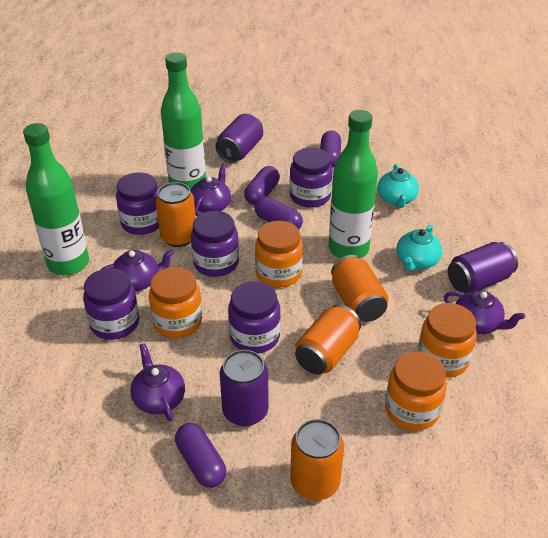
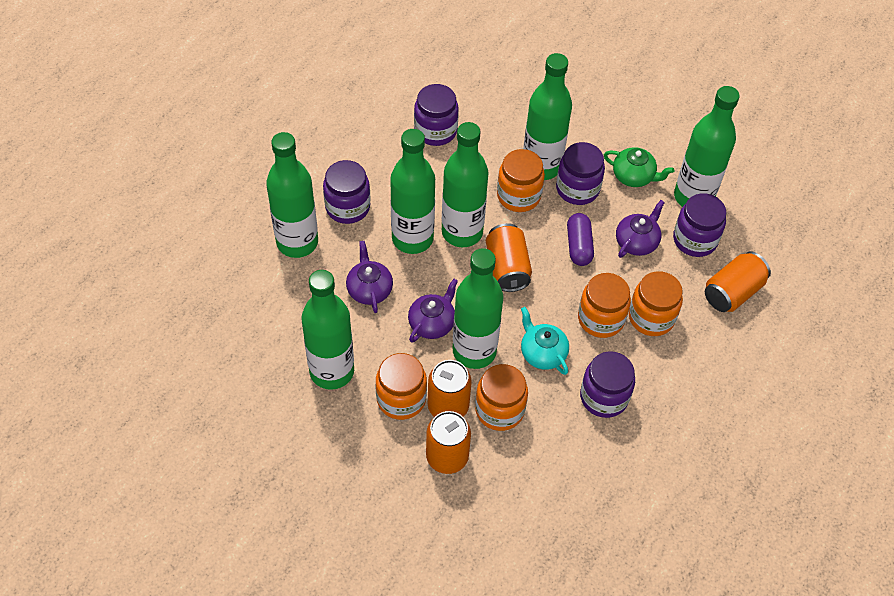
green bottle: 3 -> 7
green teapot: 0 -> 1
orange jar: 4 -> 5
purple can: 3 -> 0
purple capsule: 4 -> 1
purple teapot: 4 -> 3
turquoise teapot: 2 -> 1

